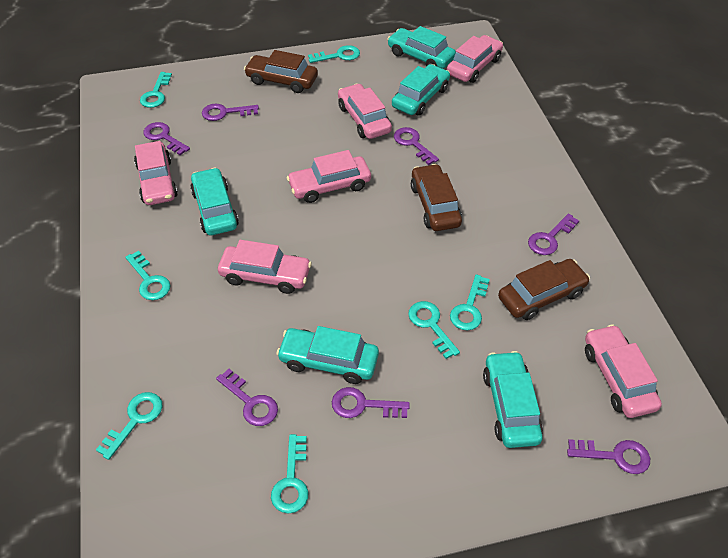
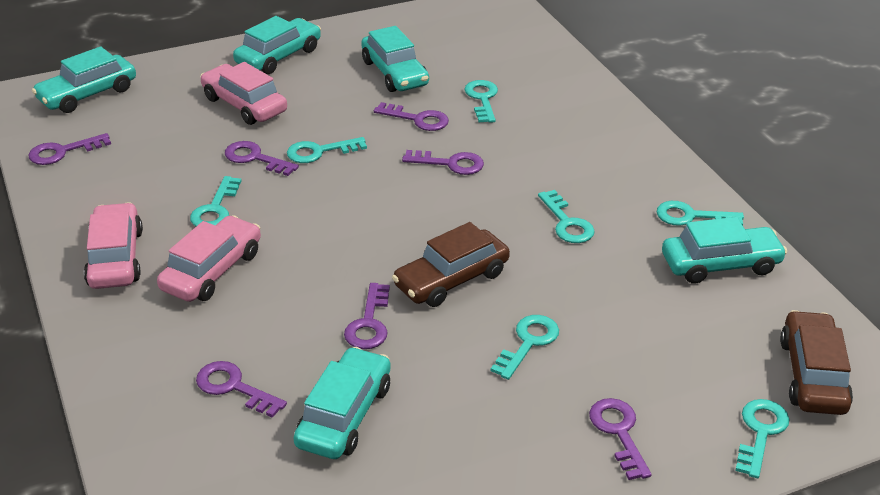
brown car: 3 -> 2
pink car: 6 -> 3

